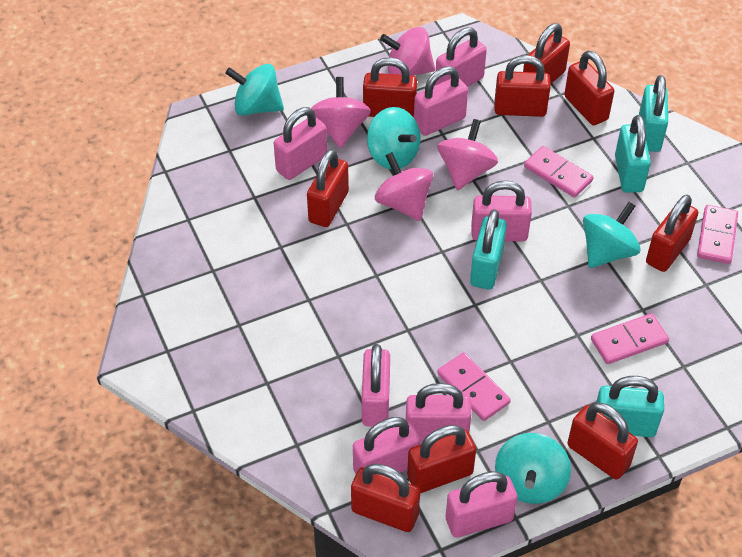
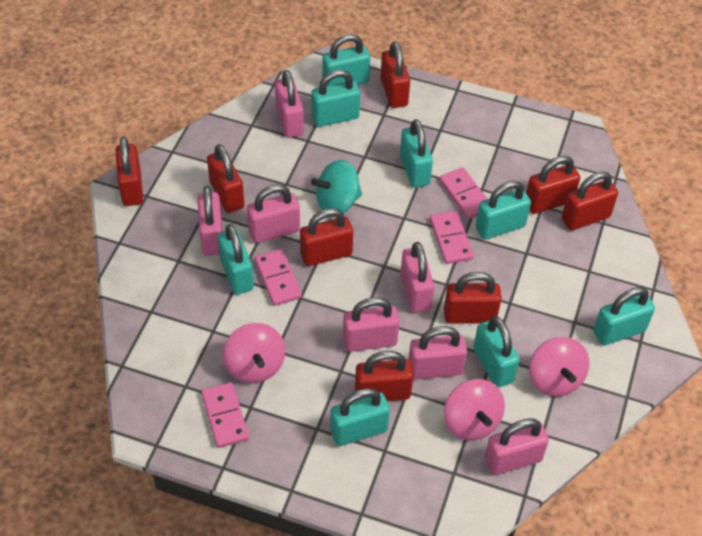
pink padlock: 8 -> 7
pink spinning top: 4 -> 3
red padlock: 9 -> 8
turquoise padlock: 4 -> 8
turquoise spinning top: 4 -> 1

